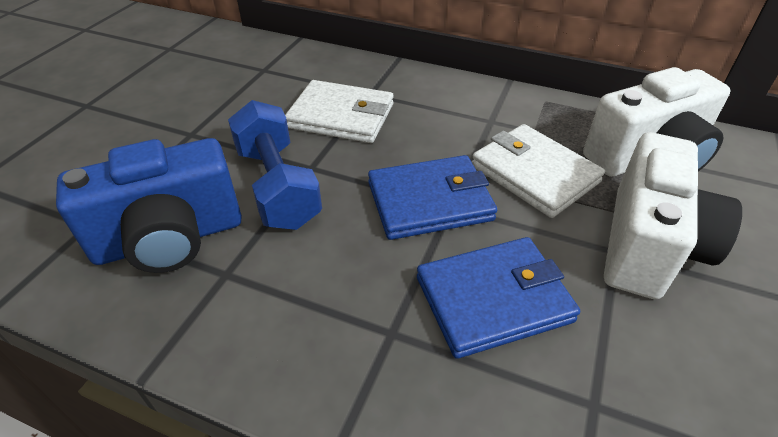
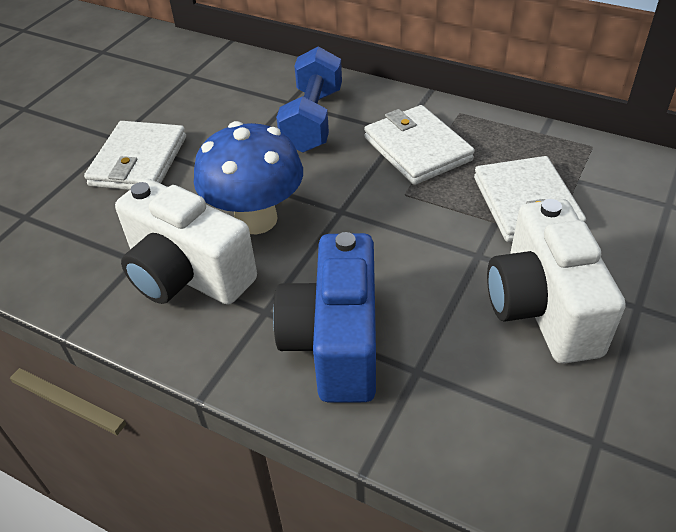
blue mushroom: 0 -> 1
blue wallet: 2 -> 0
white wallet: 2 -> 3

